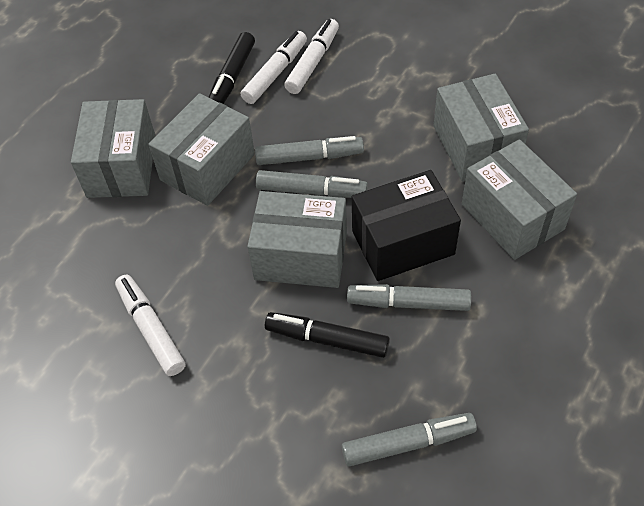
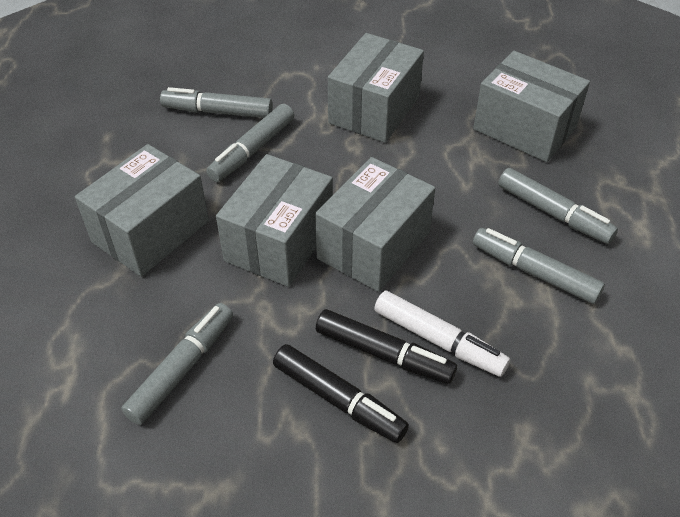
black box: 1 -> 0
grey marker: 4 -> 5
white marker: 3 -> 1

